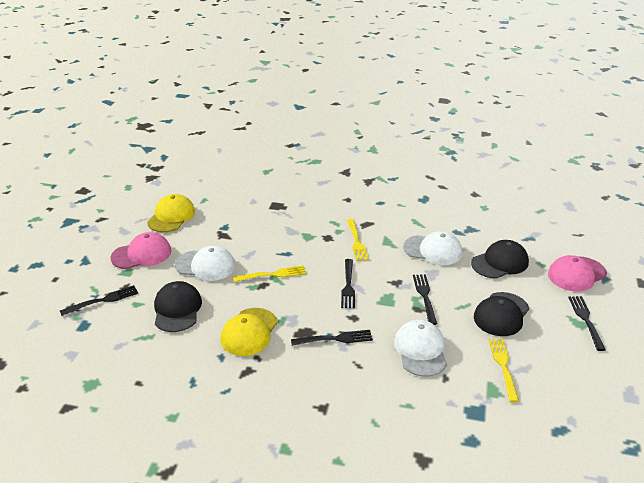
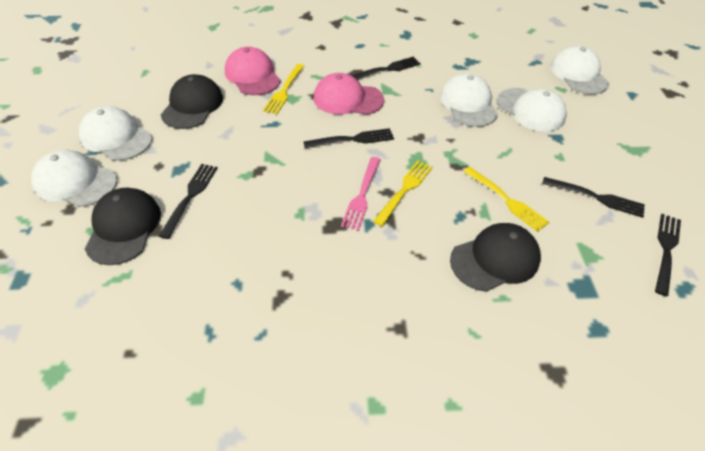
pink fork: 0 -> 1
white cap: 3 -> 5
yellow cap: 2 -> 0

